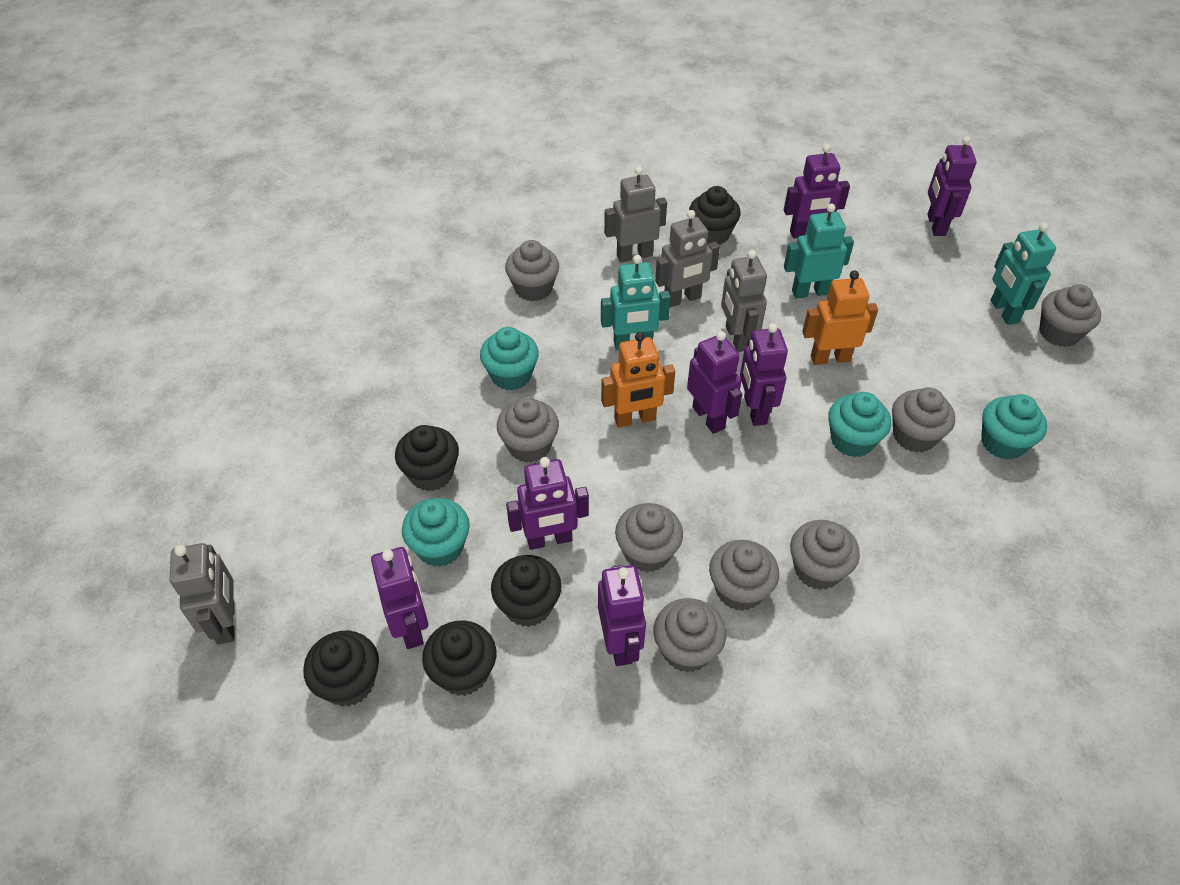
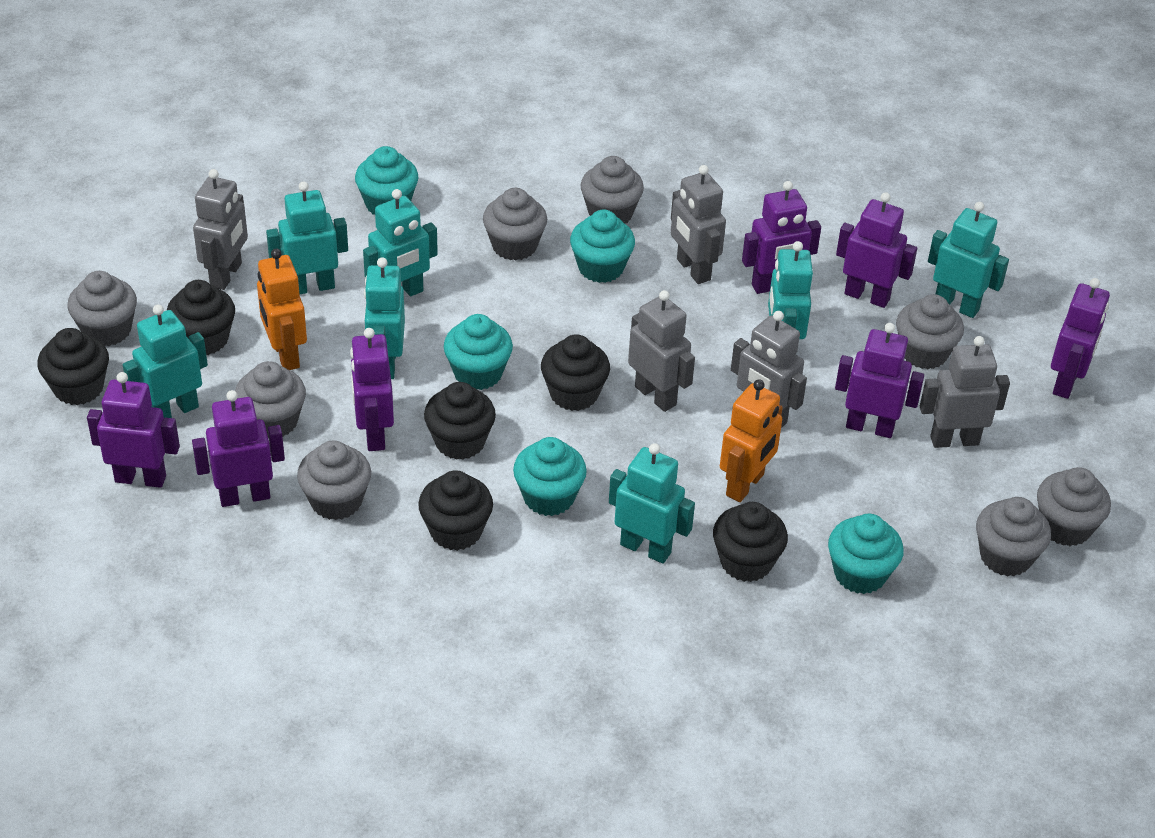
black cupcake: 5 -> 6
grey robot: 4 -> 5
turquoise cupcake: 4 -> 5
turquoise robot: 3 -> 7

